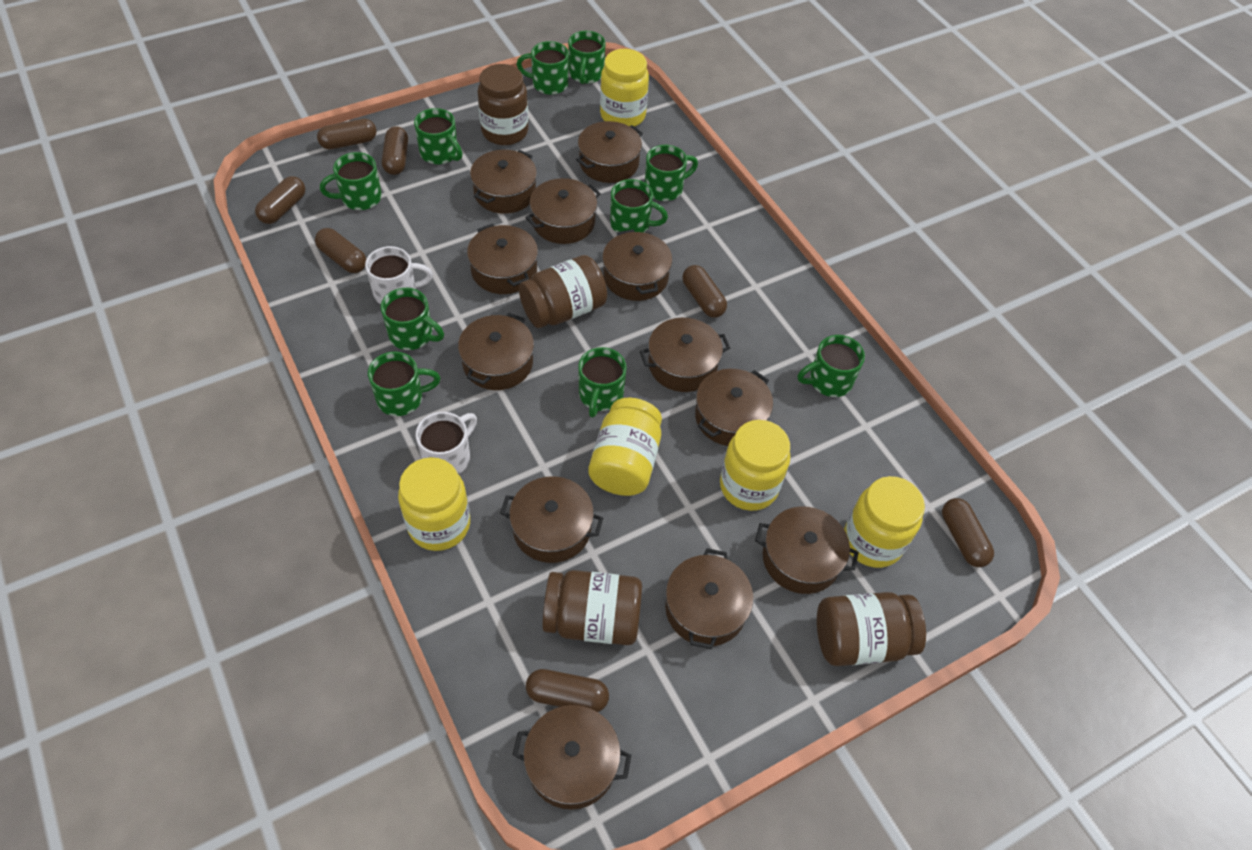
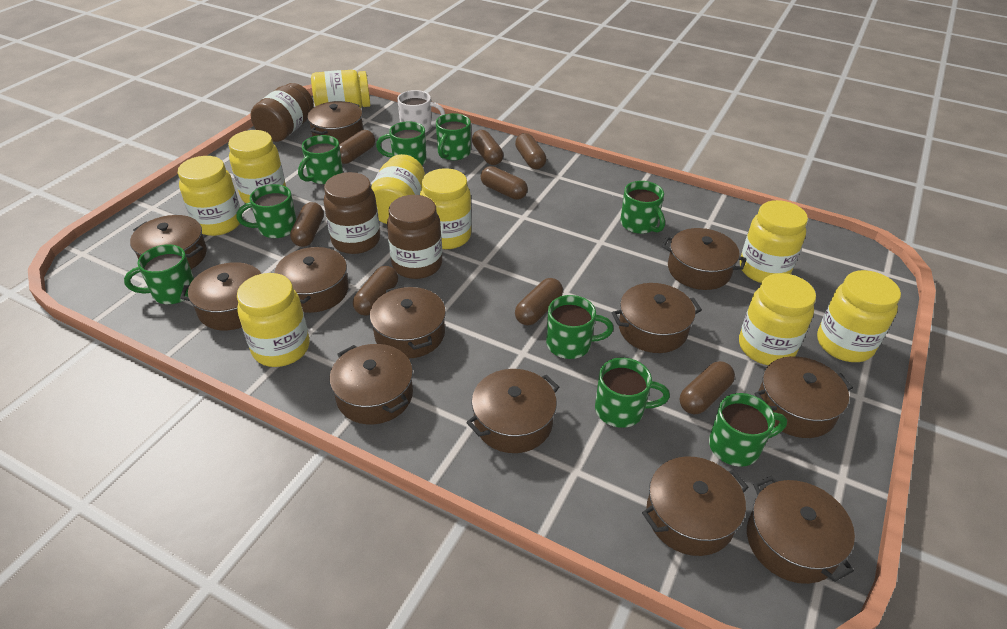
brown capsule: 7 -> 8
brown jar: 4 -> 3
green mug: 10 -> 9
white mug: 2 -> 1
yellow jar: 5 -> 9

